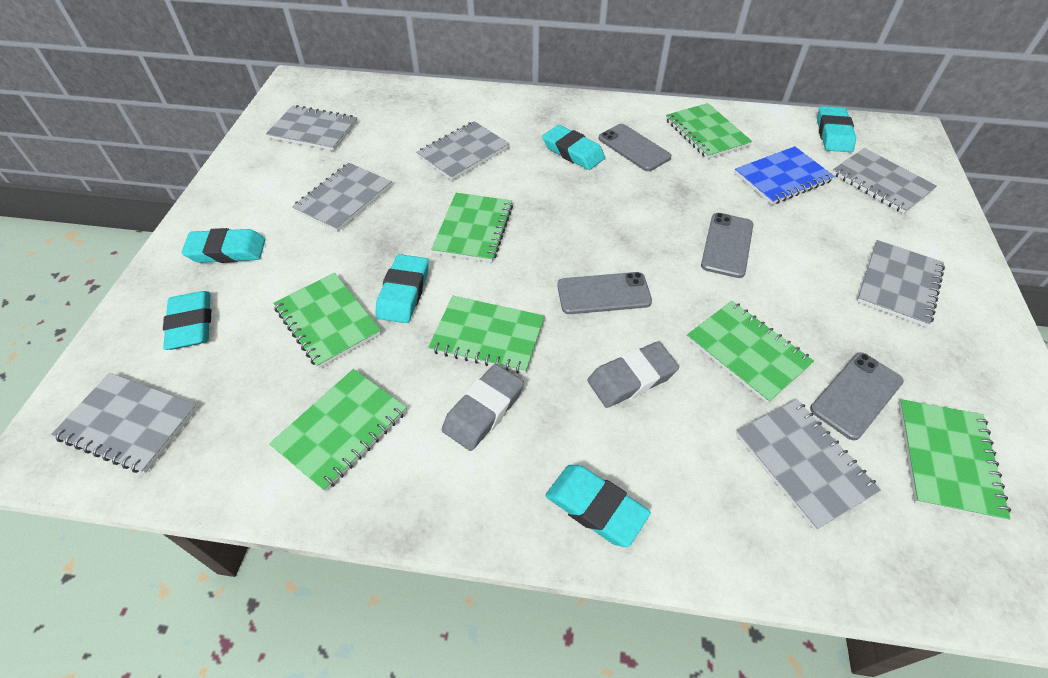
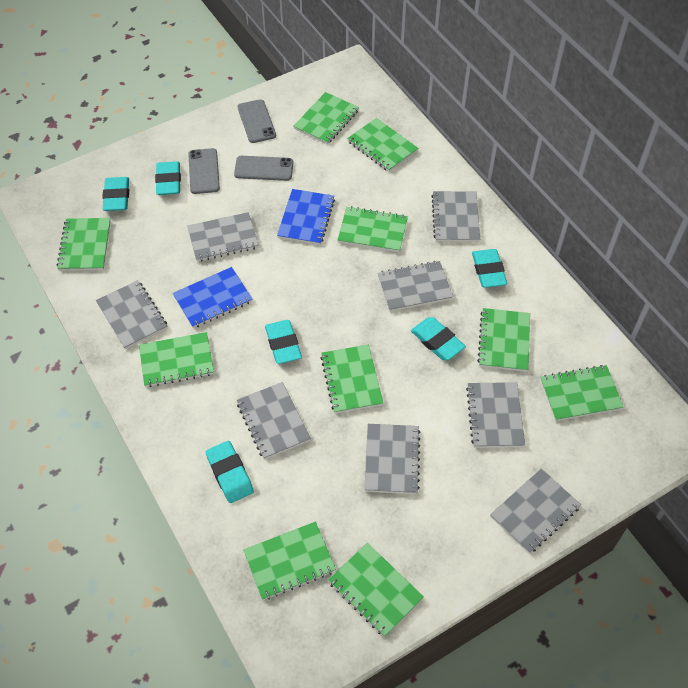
blue notebook: 1 -> 2
green notebook: 7 -> 10
grey eraser: 2 -> 0
grey notebook: 7 -> 8
grey phone: 4 -> 3

